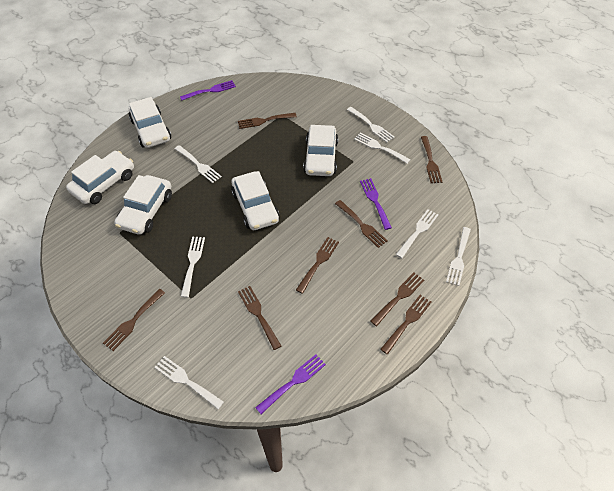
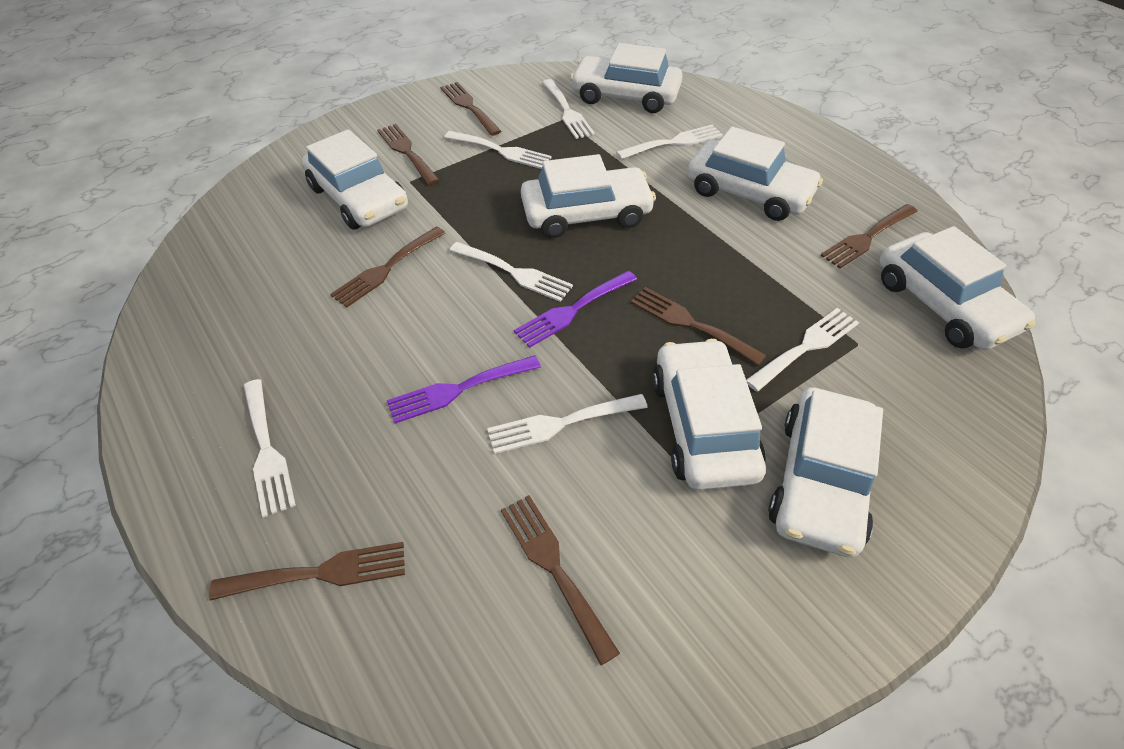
brown fork: 8 -> 7
purple fork: 3 -> 2
white car: 5 -> 7

